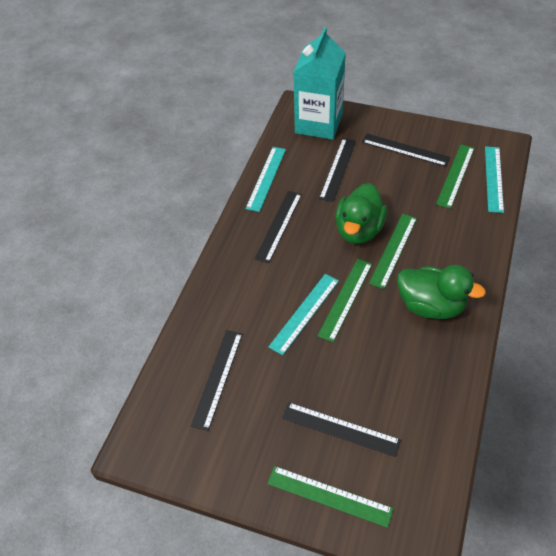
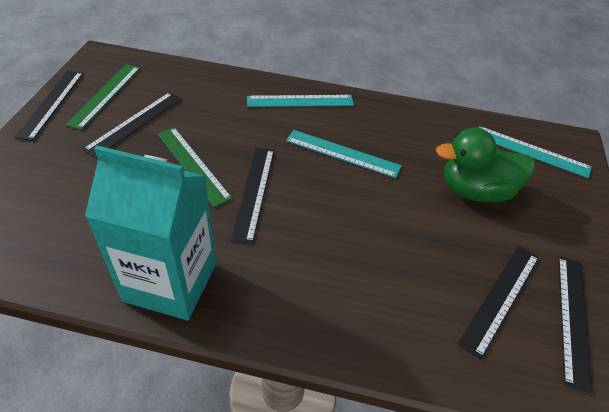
green duck: 2 -> 1
green ruler: 4 -> 2

